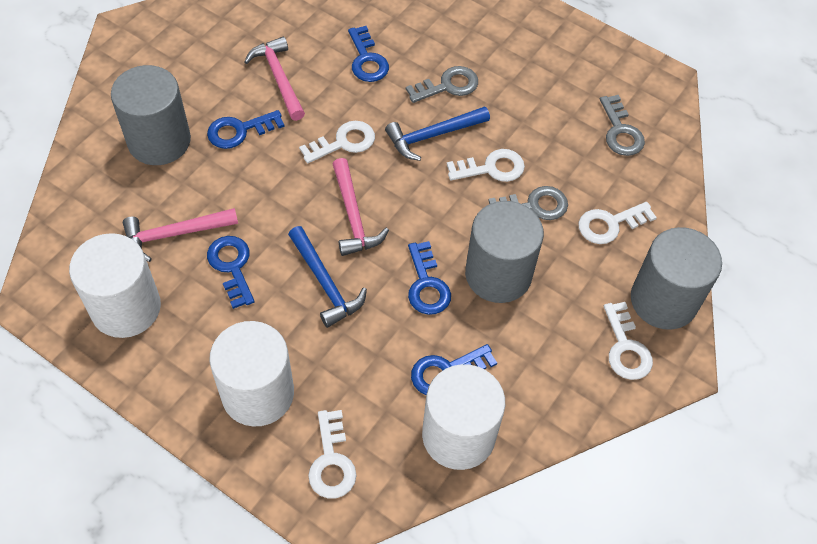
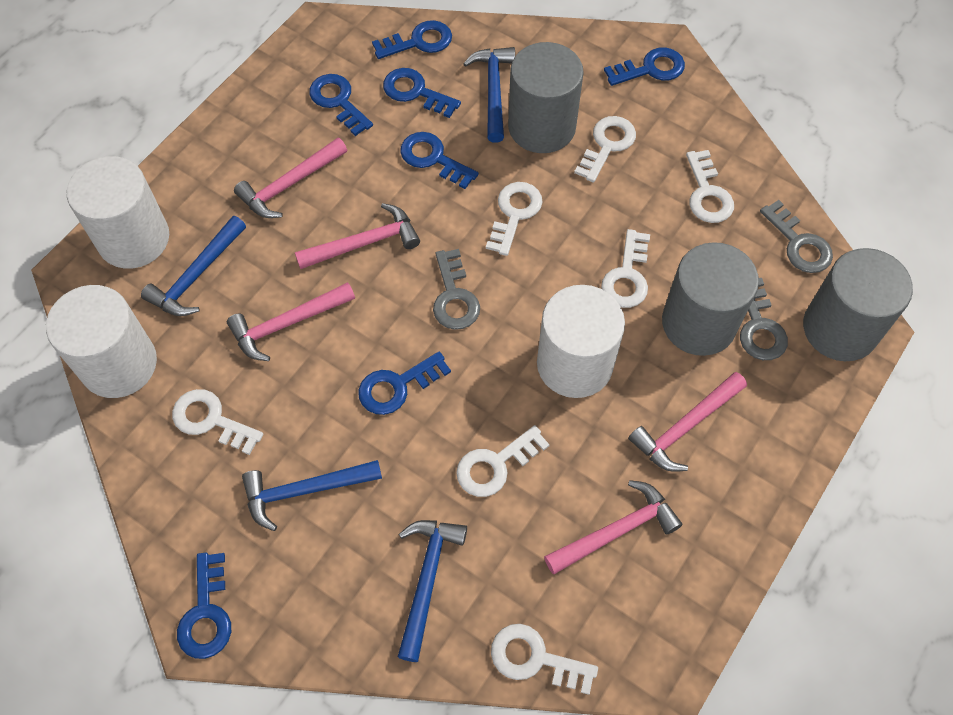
blue hammer: 2 -> 4
blue key: 5 -> 7
pink hammer: 3 -> 5
white key: 5 -> 7

